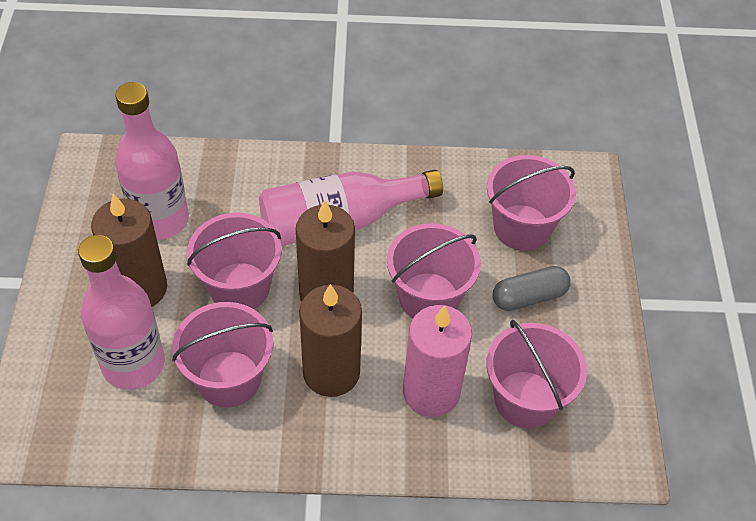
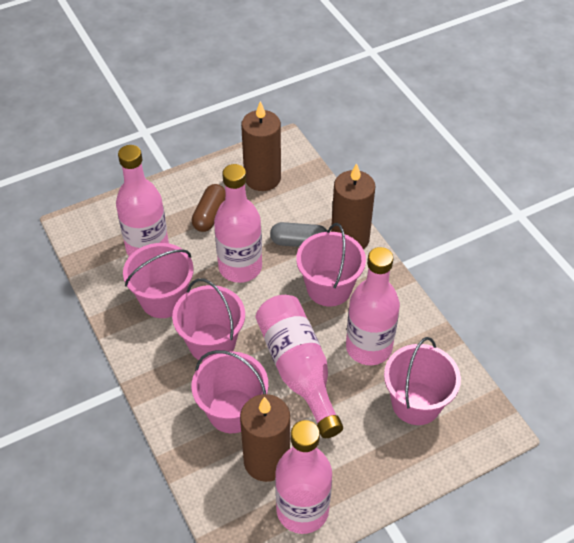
brown capsule: 0 -> 1
pink bottle: 3 -> 5
pink candle: 1 -> 0

